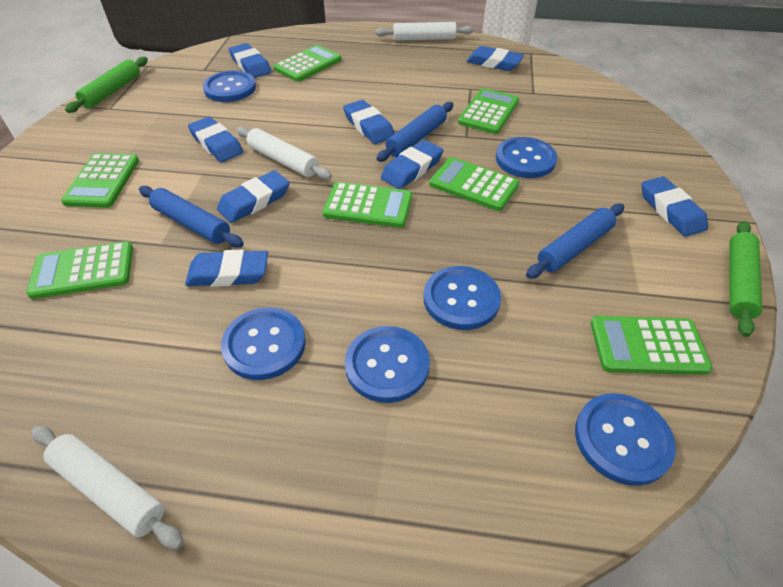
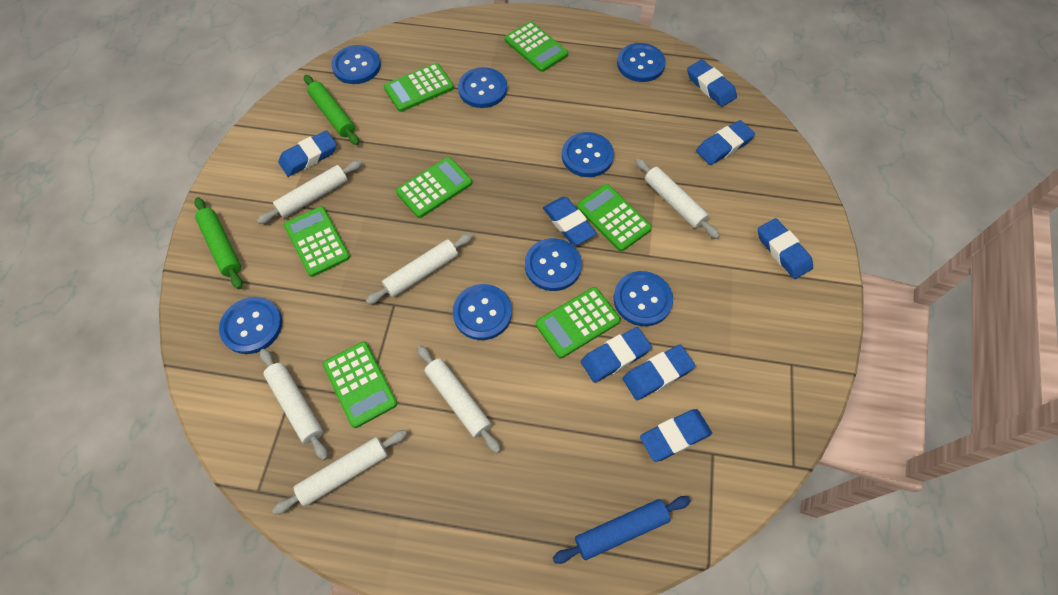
blue button: 6 -> 8
blue rolling pin: 3 -> 1
white rolling pin: 3 -> 6

